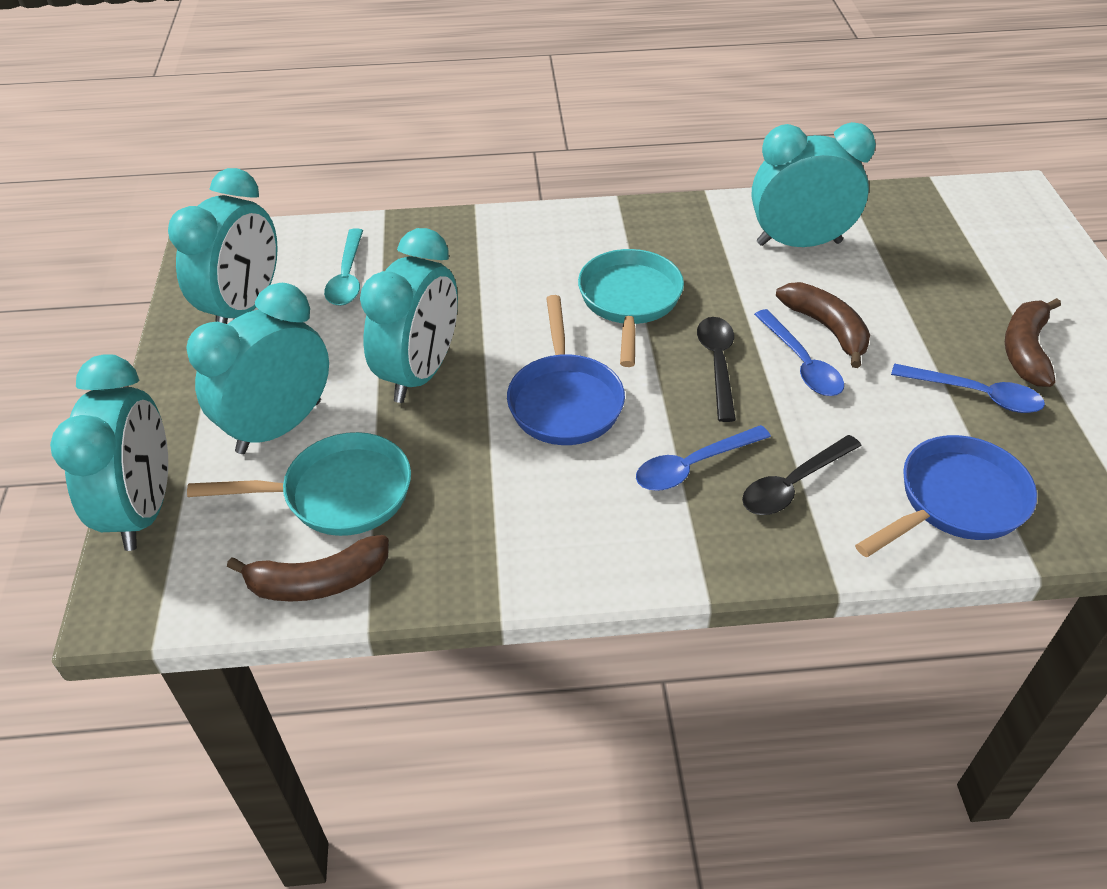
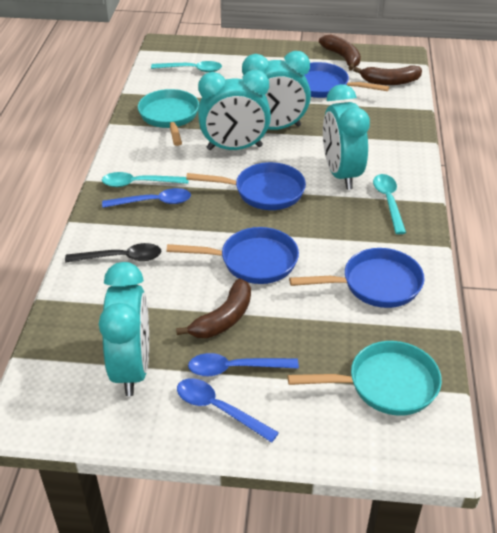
black spoon: 2 -> 1
blue pan: 2 -> 4
turquoise clock: 5 -> 4
turquoise spoon: 1 -> 3

